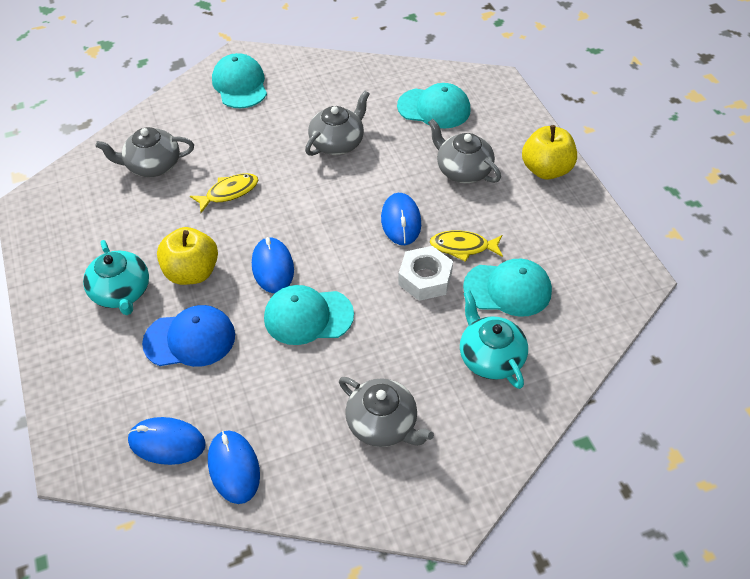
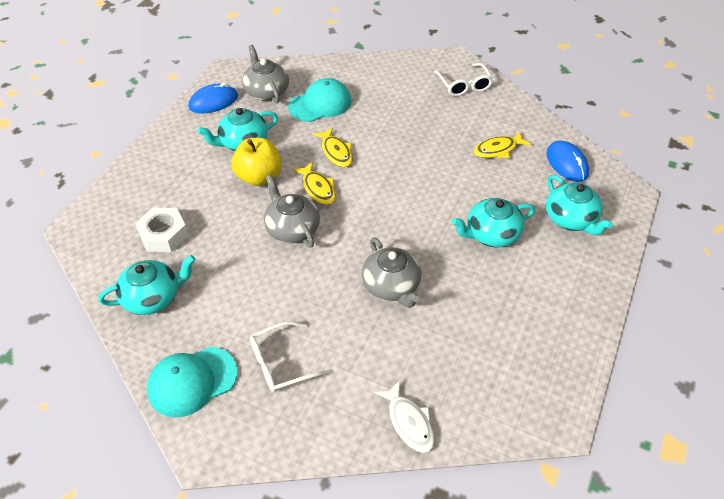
blue cap: 1 -> 0
blue mouse: 4 -> 2
grey teapot: 4 -> 3
turquoise cap: 4 -> 2
turquoise teapot: 2 -> 4
white fish: 0 -> 1
white glasses: 0 -> 2
yellow apple: 2 -> 1
yellow fish: 2 -> 3

